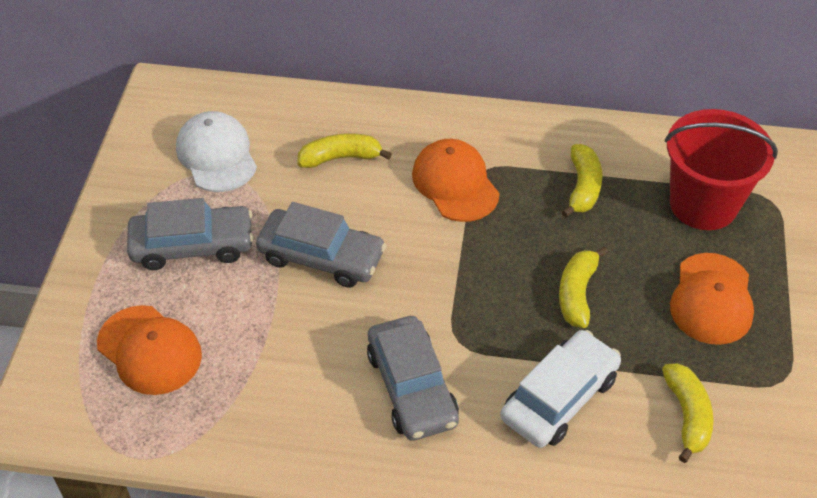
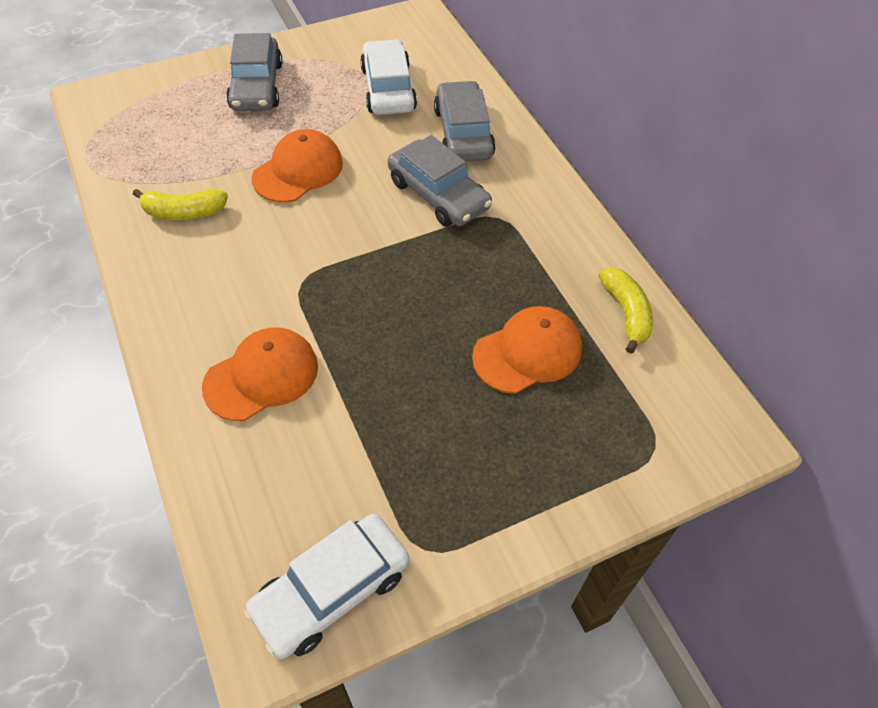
red bucket: 1 -> 0
white cap: 1 -> 0
white car: 1 -> 2
yellow banana: 4 -> 2

